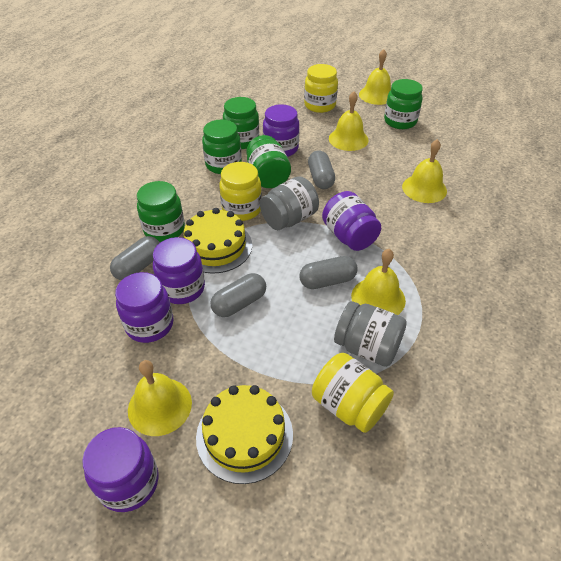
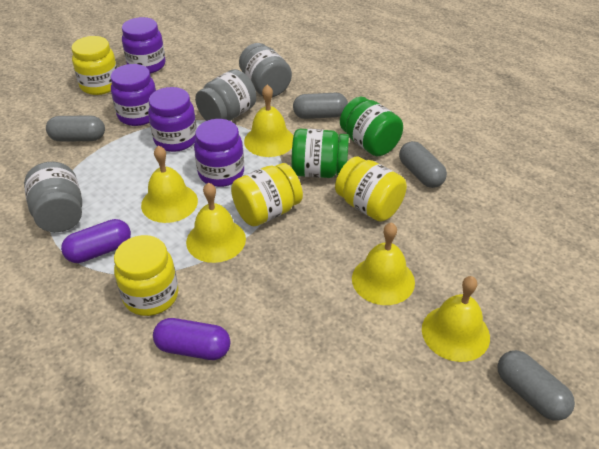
green jar: 5 -> 2
grey jar: 2 -> 3
purple capsule: 0 -> 2
purple jar: 5 -> 4
yellow cake: 2 -> 0
yellow jar: 3 -> 4

